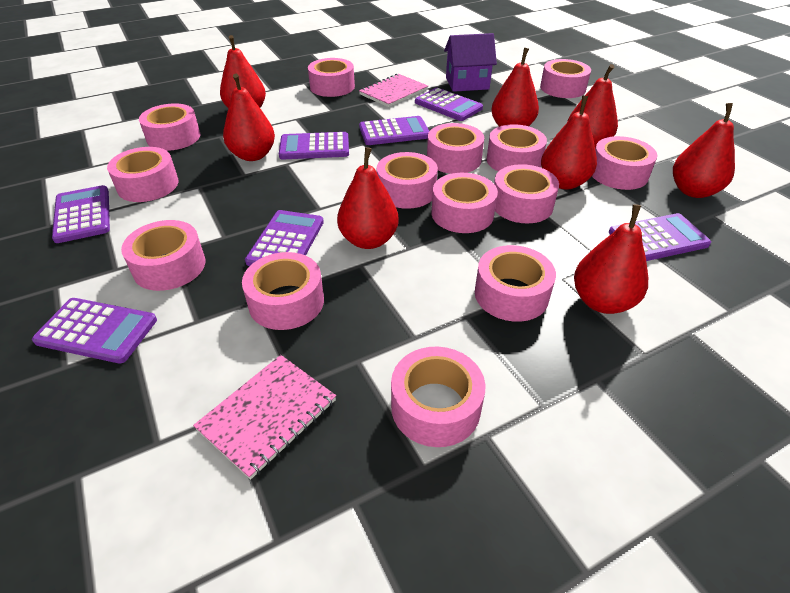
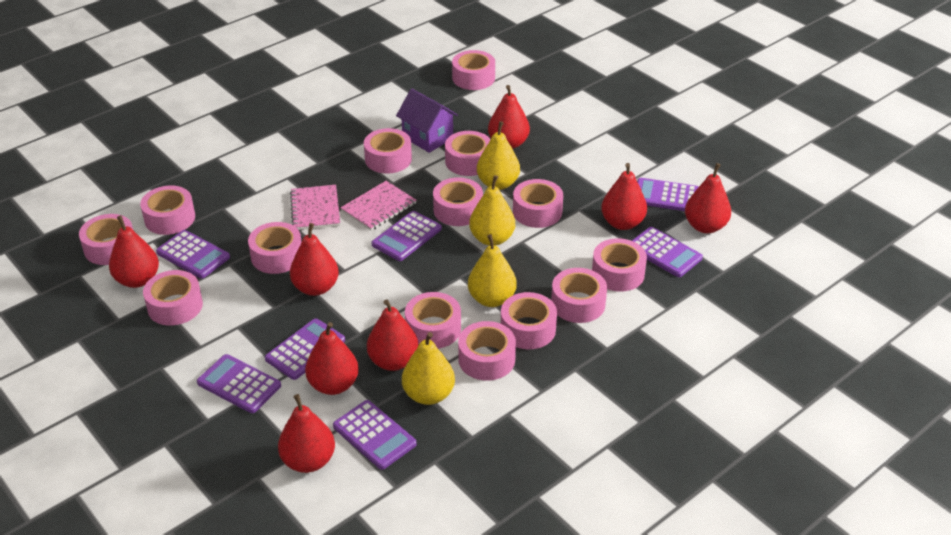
yellow pear: 0 -> 4

